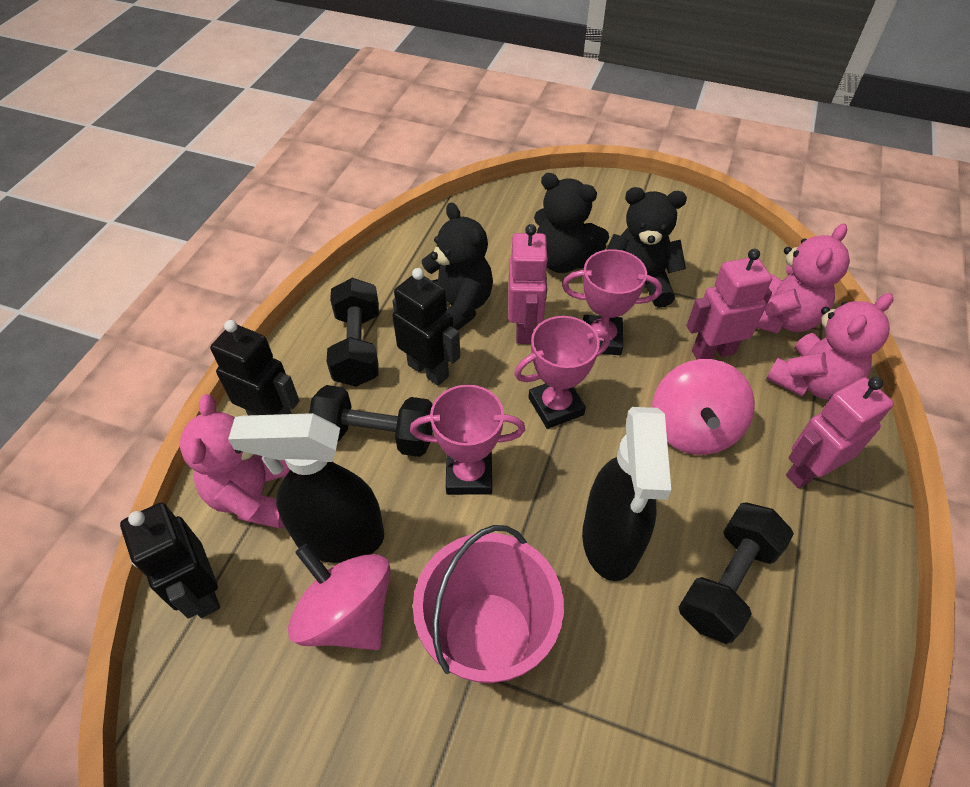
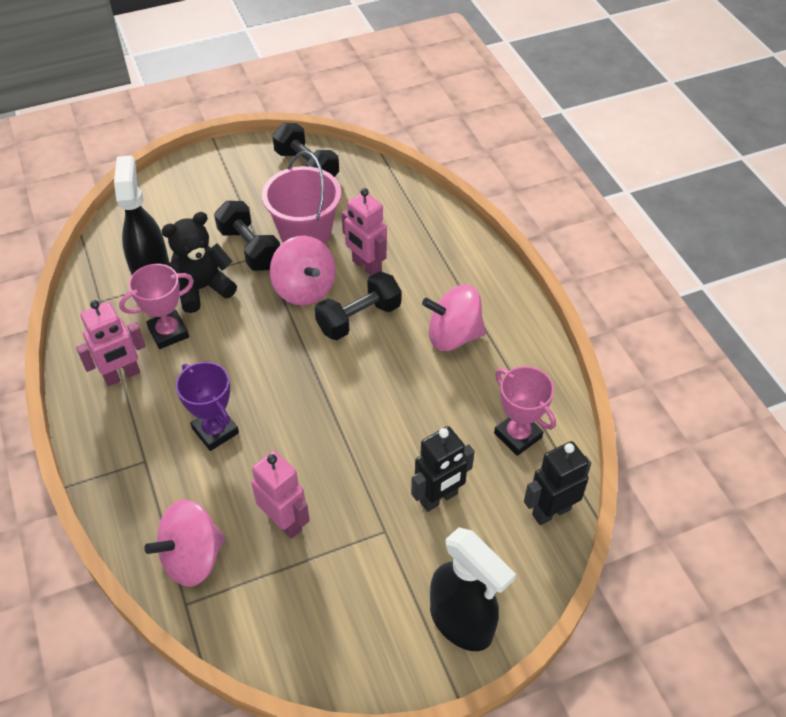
black robot: 3 -> 2
black teddy bear: 3 -> 1
pink spinning top: 2 -> 3
pink teddy bear: 3 -> 0
pink trophy: 3 -> 2
purple trophy: 0 -> 1

